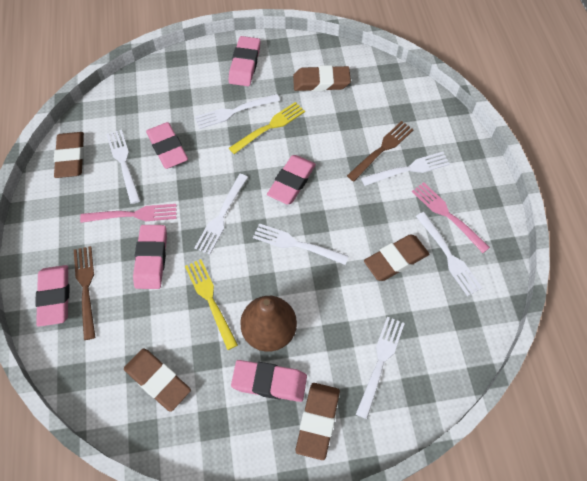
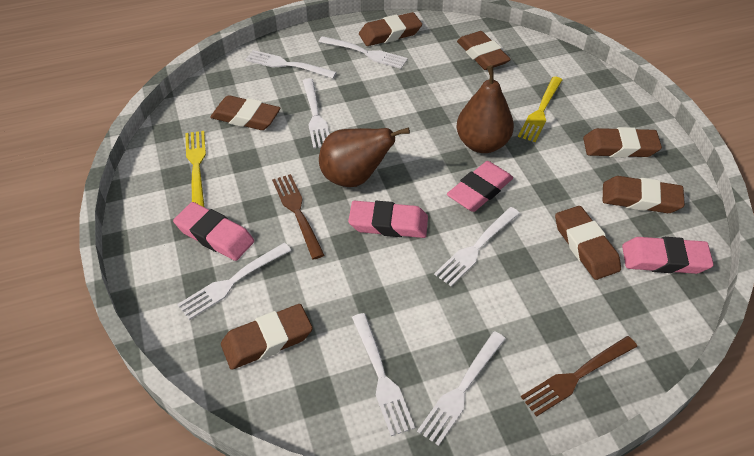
brown eraser: 5 -> 7
brown pear: 1 -> 2
pink eraser: 6 -> 4
pink fork: 2 -> 0

